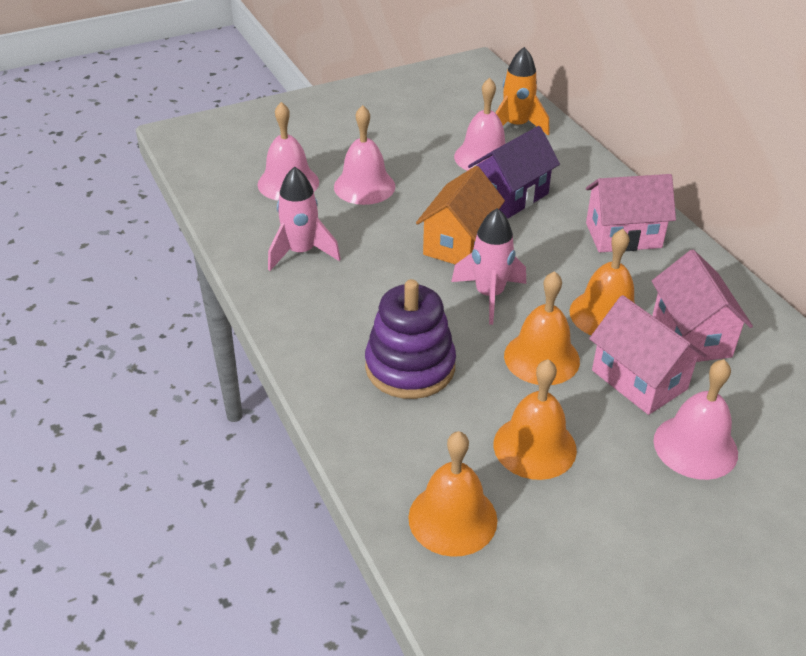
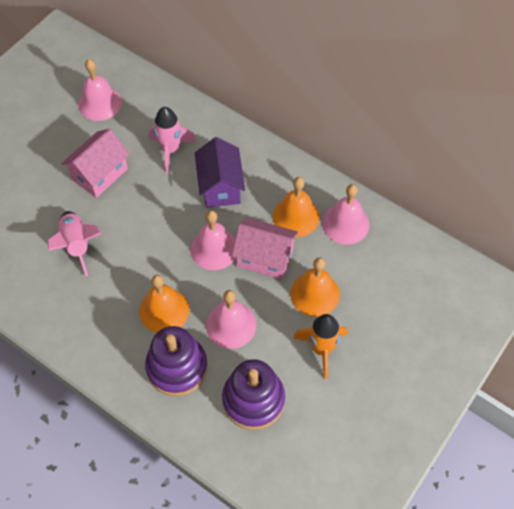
orange bell: 4 -> 3
orange house: 1 -> 0
pink house: 3 -> 2
purple stacking toy: 1 -> 2

